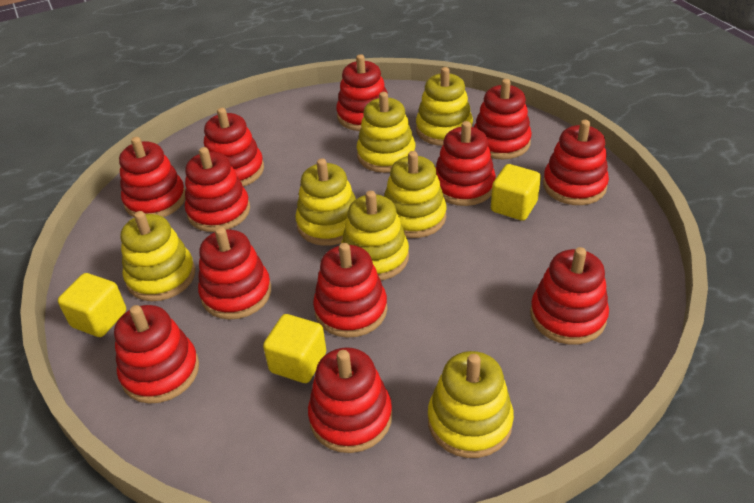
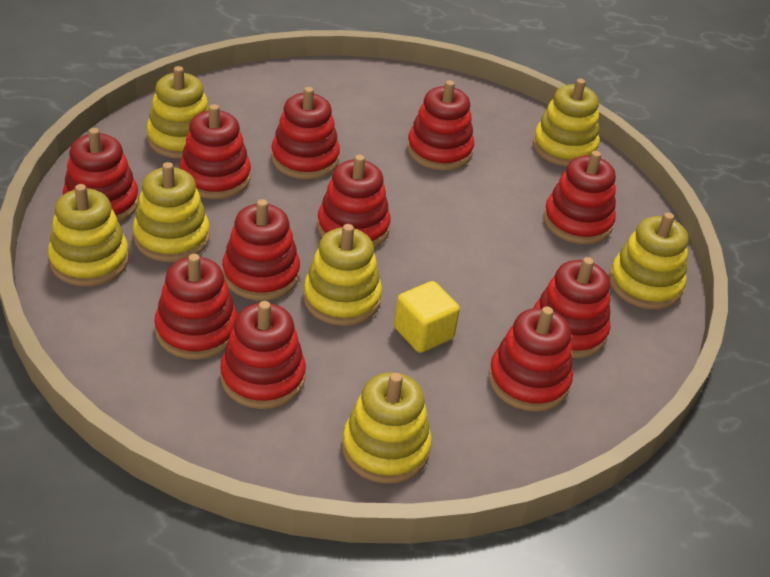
red stacking toy: 12 -> 11
yellow cube: 3 -> 1

